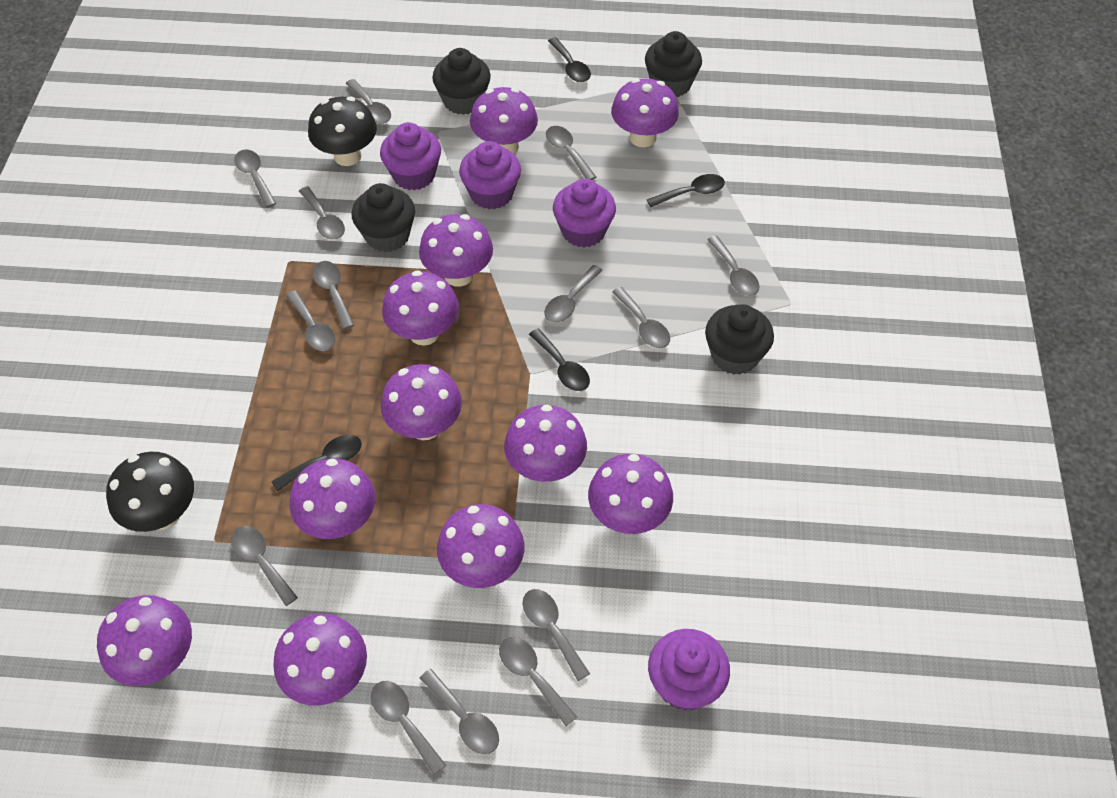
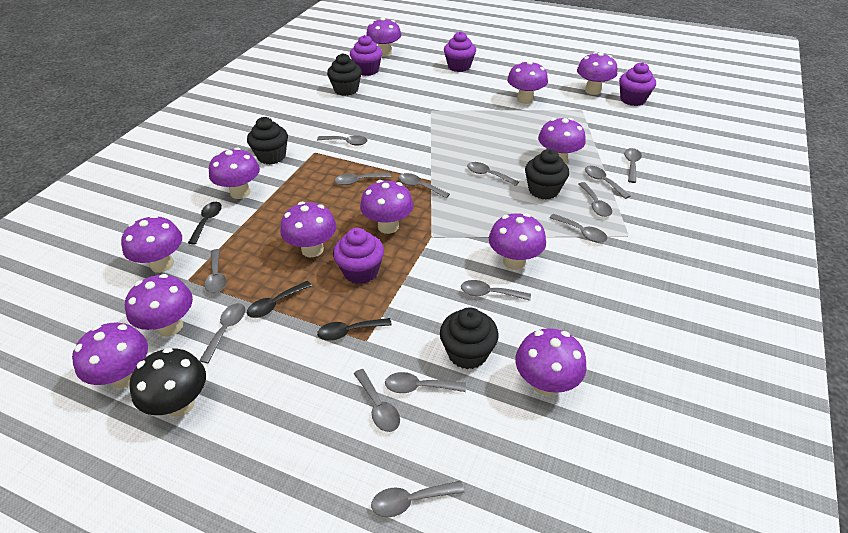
black mushroom: 2 -> 1
black spoon: 4 -> 3
purple mushroom: 11 -> 12

